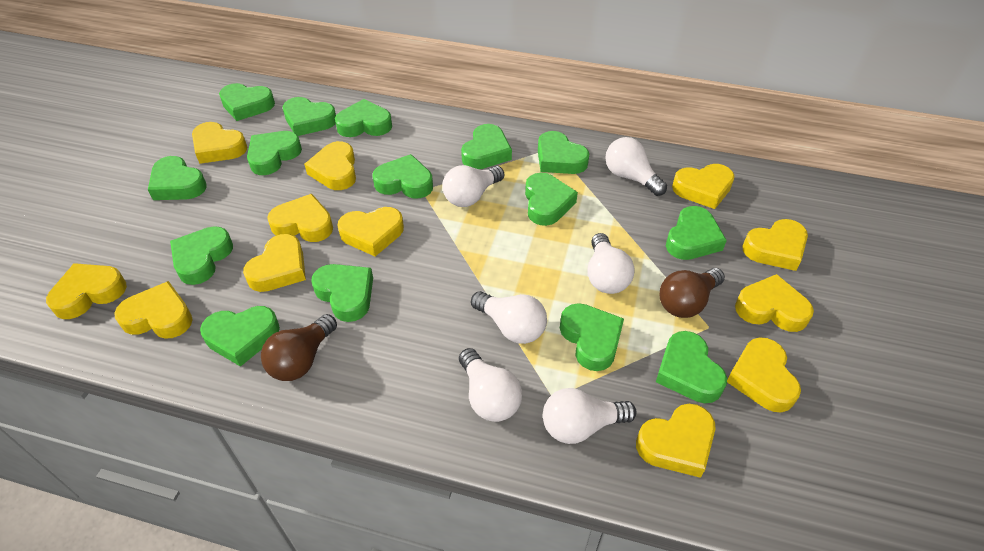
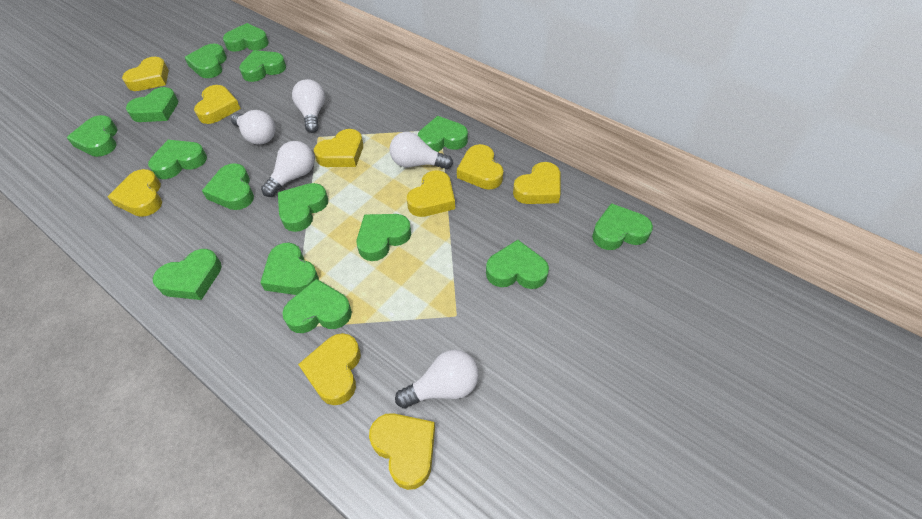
brown light bulb: 2 -> 0
white light bulb: 6 -> 5
yellow heart: 12 -> 9

